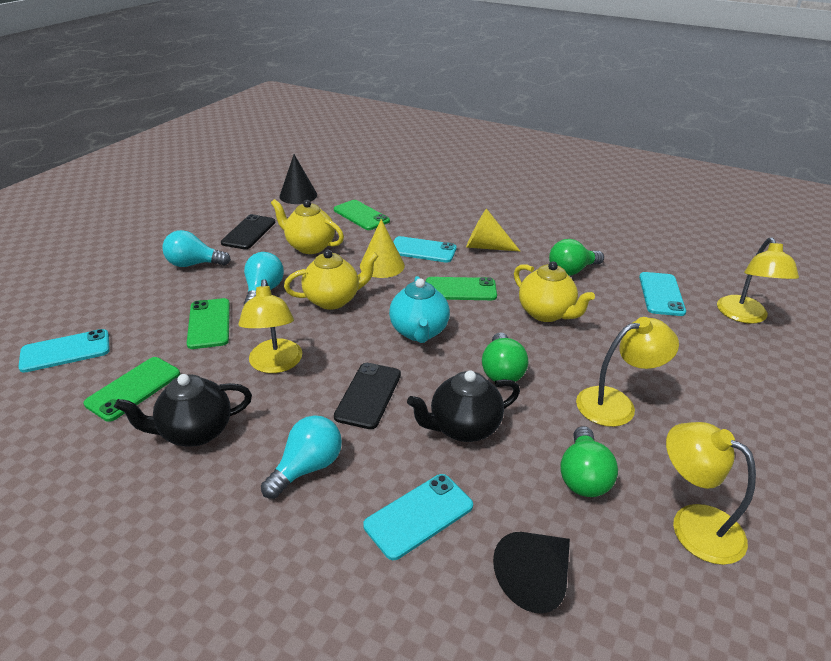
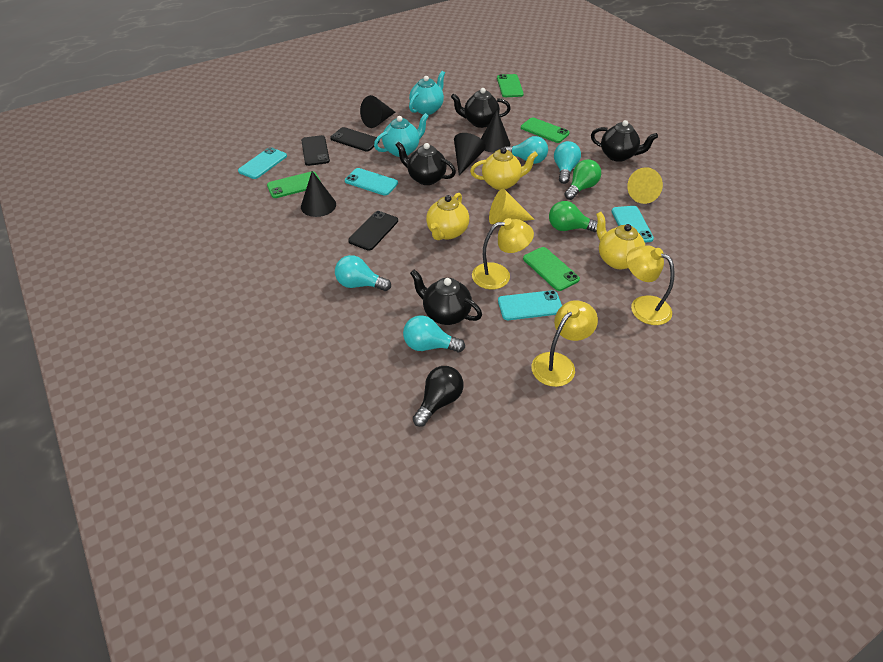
black cone: 2 -> 4
black light bulb: 0 -> 1
black phone: 2 -> 3
black teapot: 2 -> 4
green light bulb: 3 -> 2
turquoise light bulb: 3 -> 4
turquoise teapot: 1 -> 2
yellow lamp: 4 -> 3

